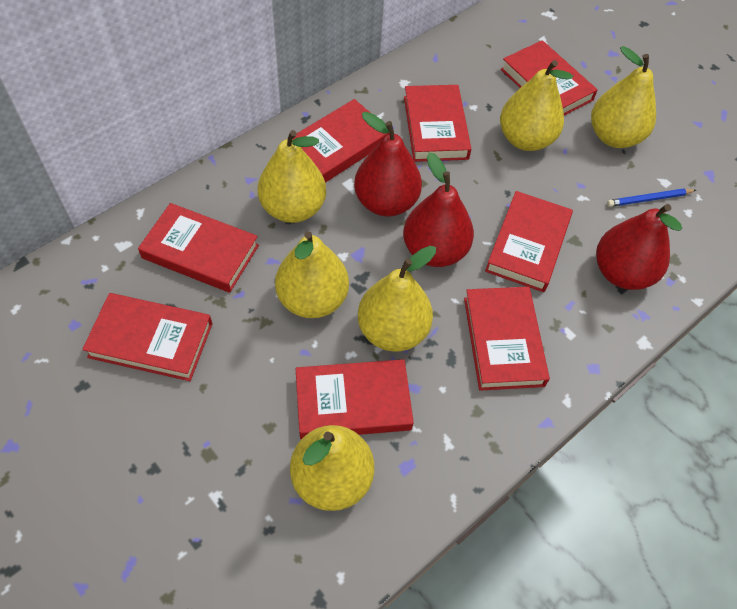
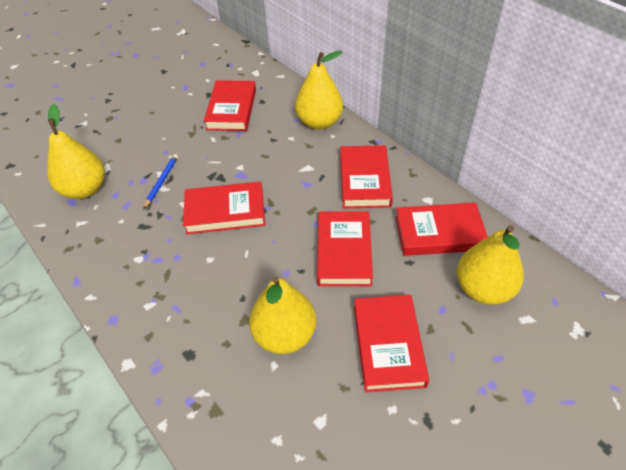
red book: 8 -> 6
red pear: 3 -> 0
yellow pear: 6 -> 4

